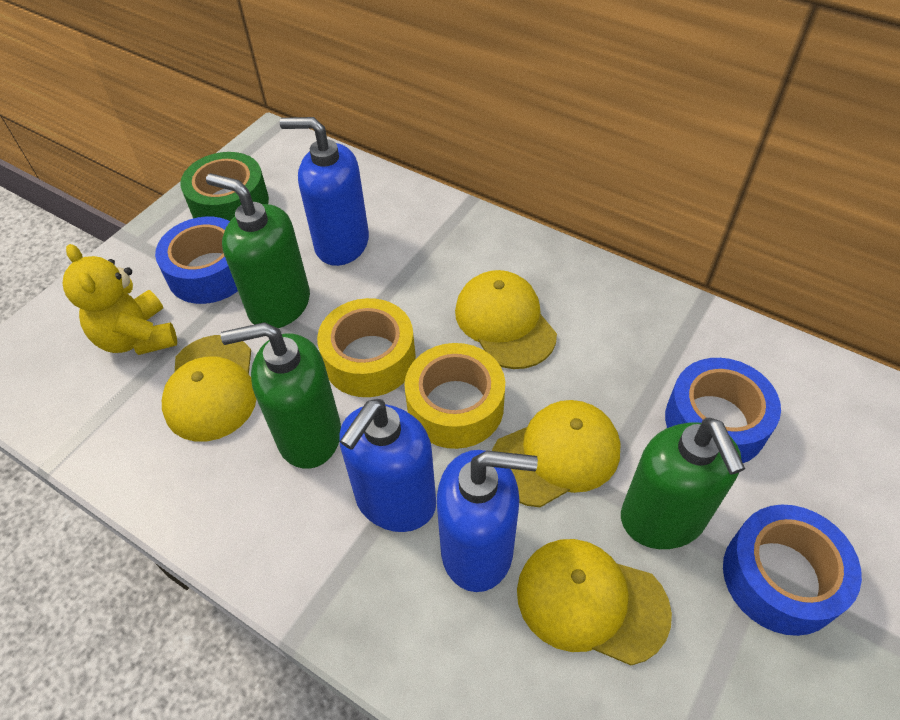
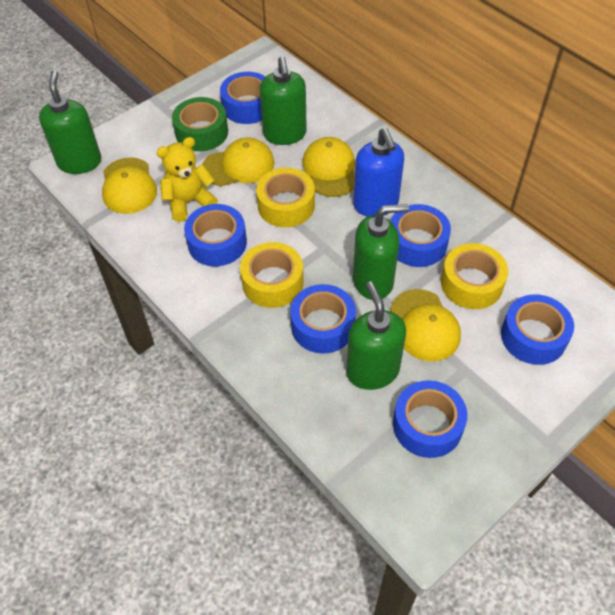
blue soap dispenser: 3 -> 1
blue tape: 3 -> 6
green soap dispenser: 3 -> 4
yellow tape: 2 -> 3

